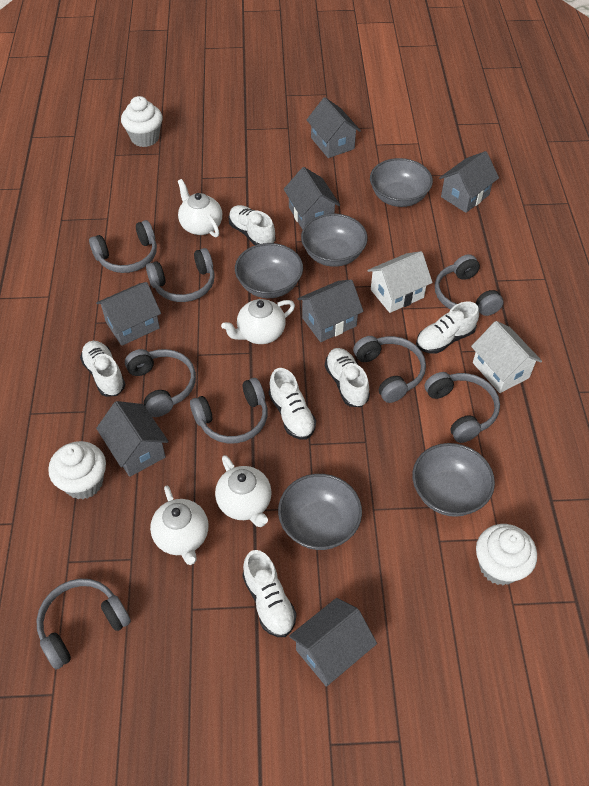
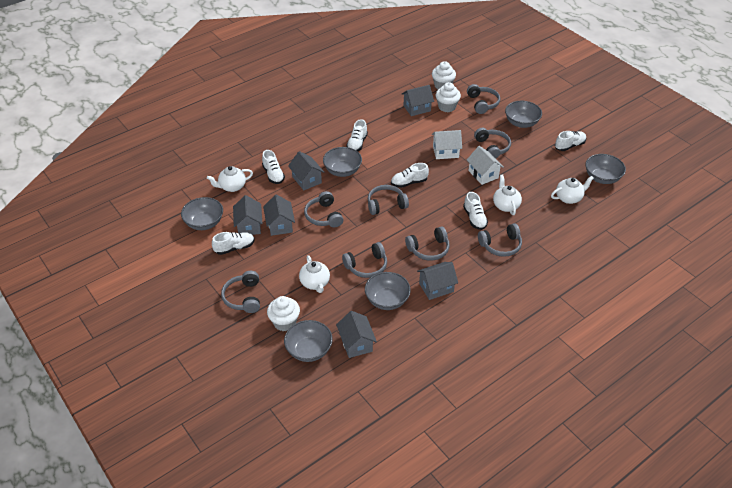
grey bowl: 5 -> 6
grey house: 7 -> 6

